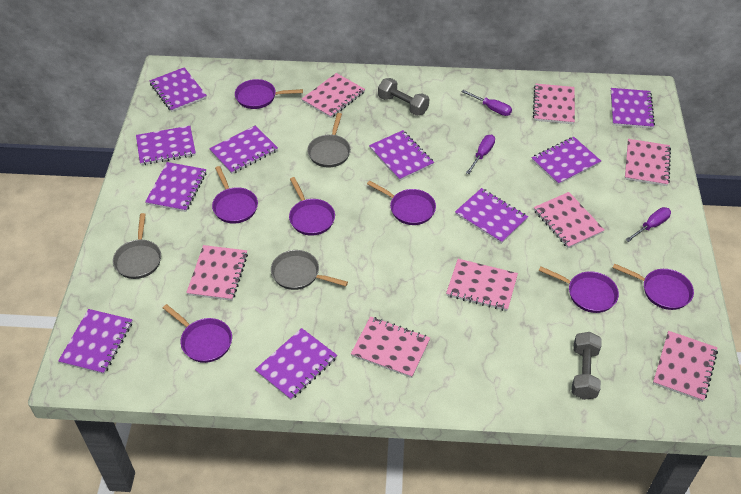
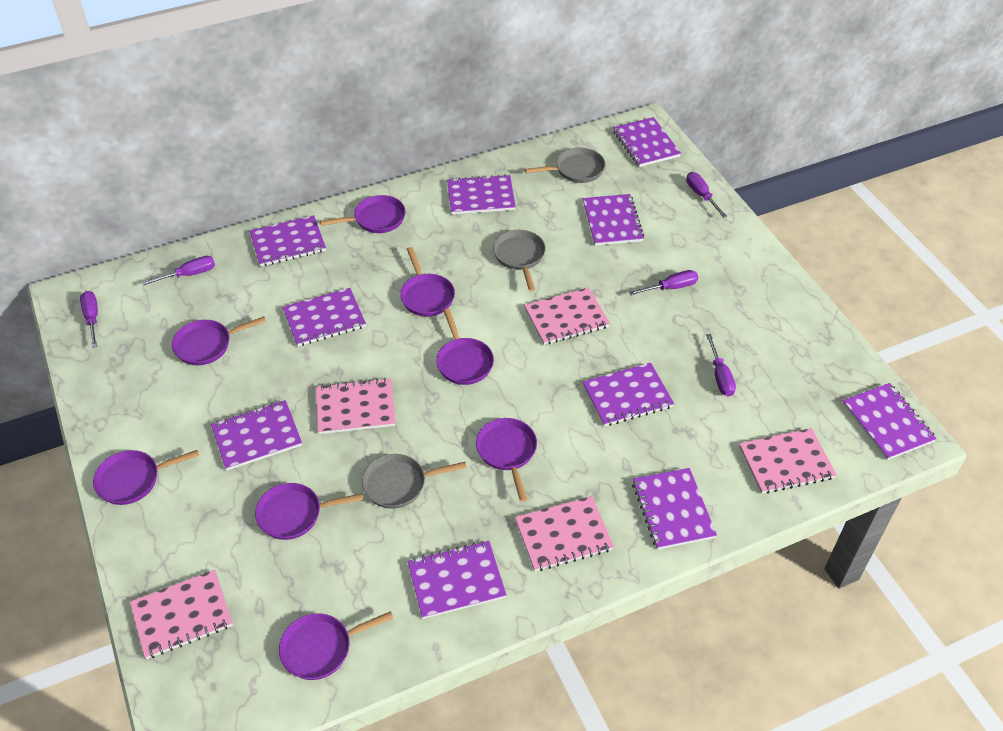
grey dumbbell: 2 -> 0
pink notebook: 8 -> 5
purple pan: 7 -> 8
purple screwdriver: 3 -> 5

